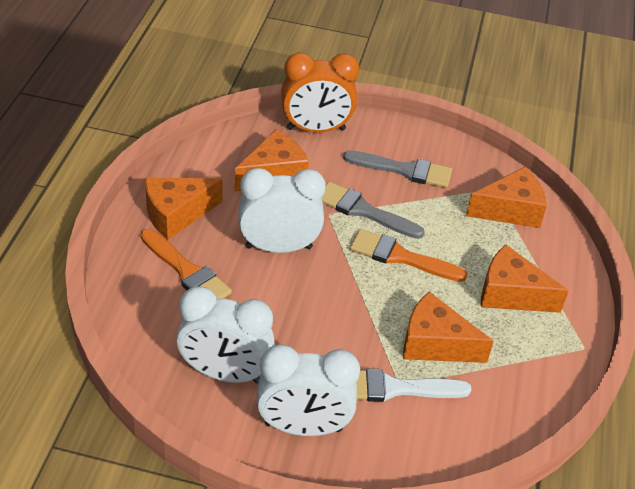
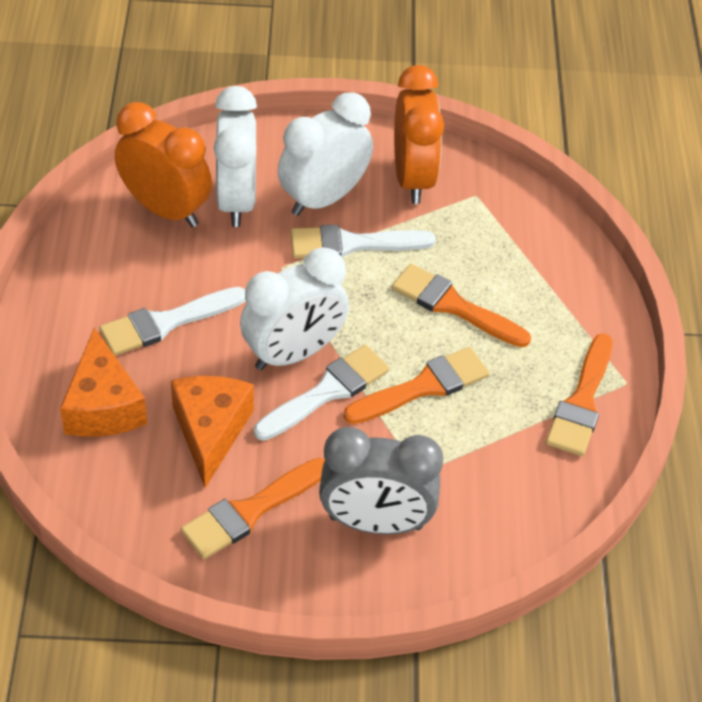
grey brush: 2 -> 0
grey clock: 0 -> 1
orange brush: 2 -> 4
orange cheese: 5 -> 2
orange clock: 1 -> 2
white brush: 1 -> 3

